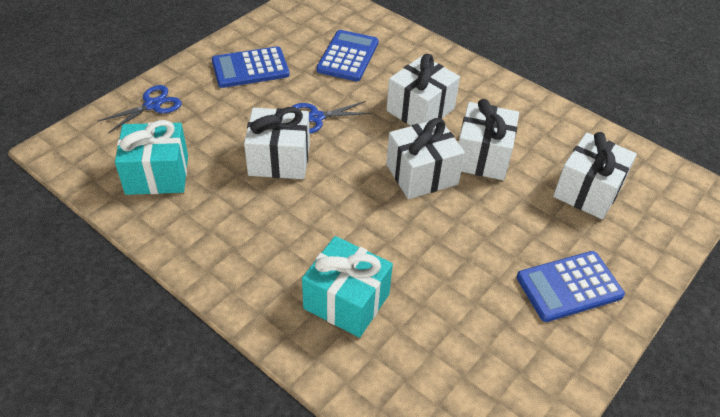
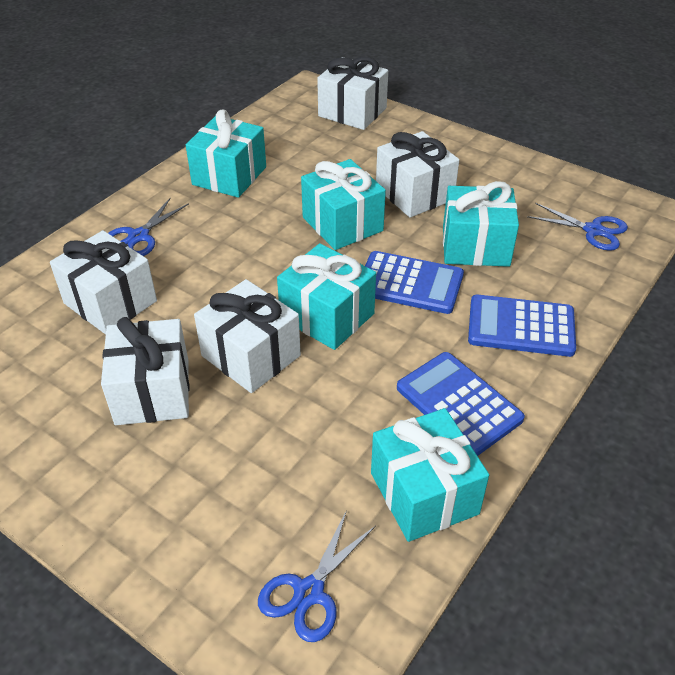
blue scissors: 2 -> 3
turquoise gift: 2 -> 5

